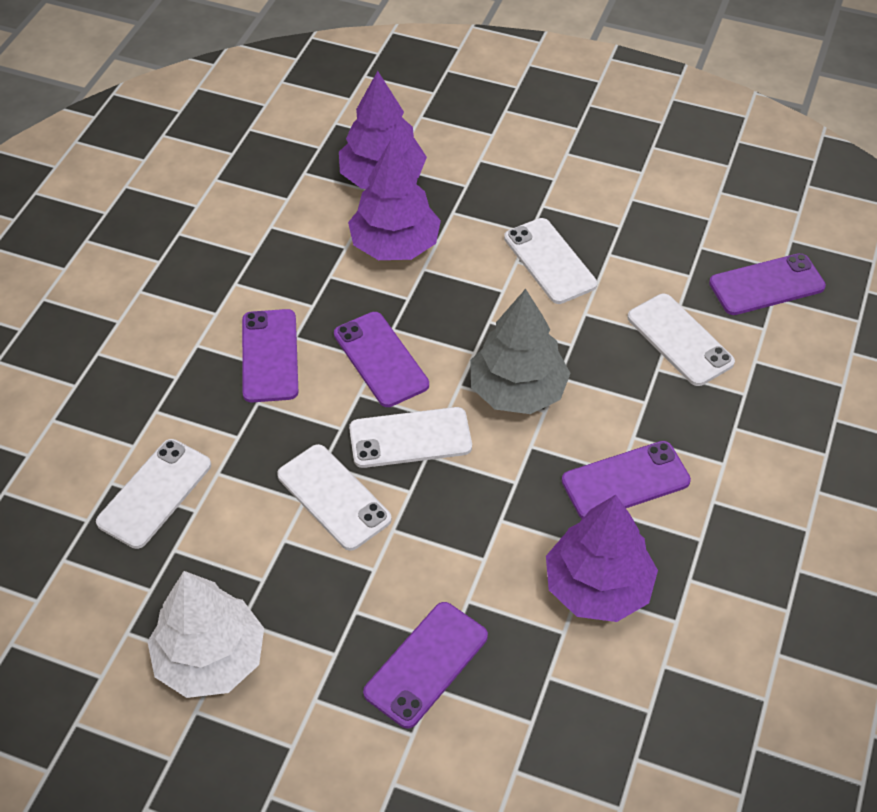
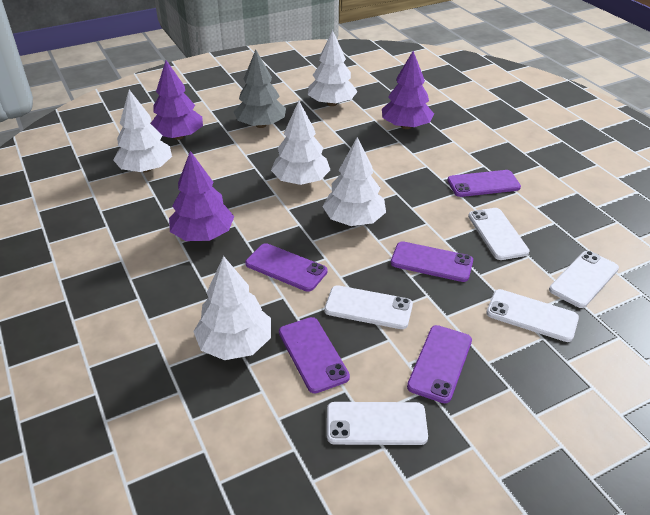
white tree: 1 -> 5

